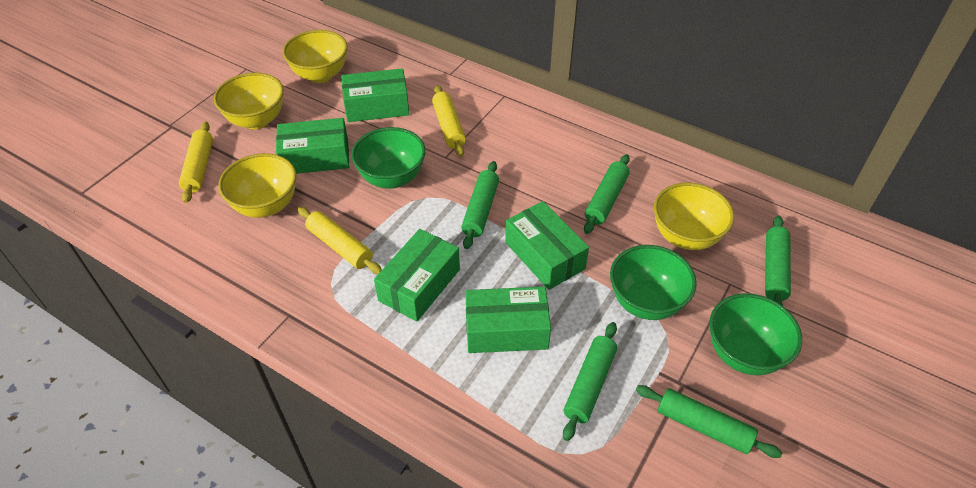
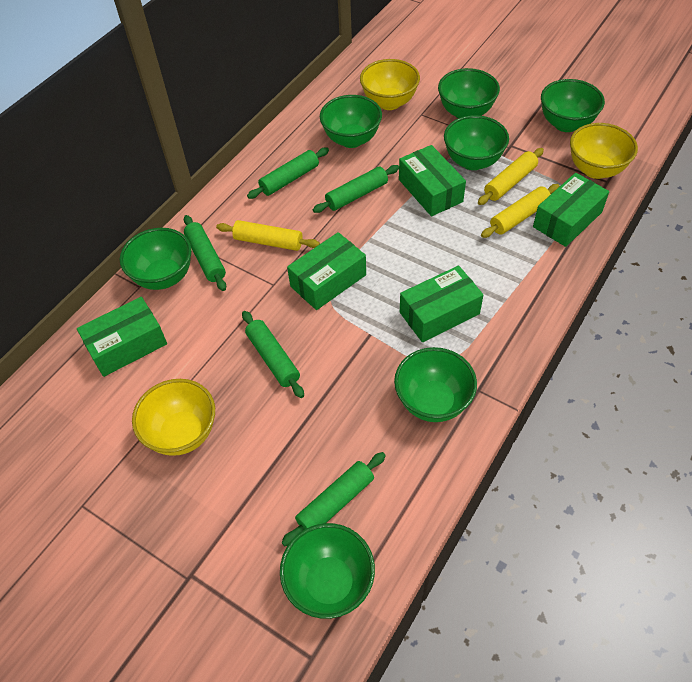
green bowl: 3 -> 7
yellow bowl: 4 -> 3

